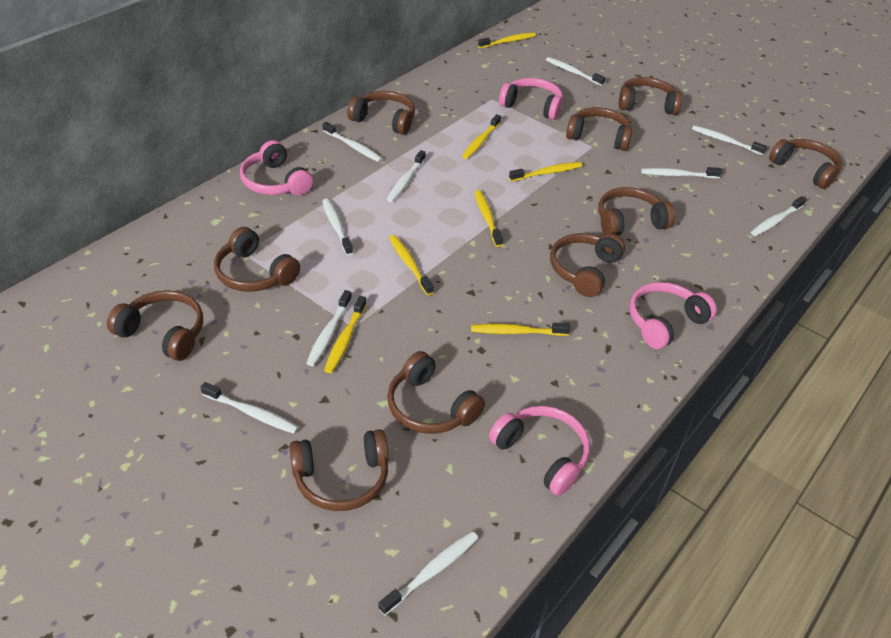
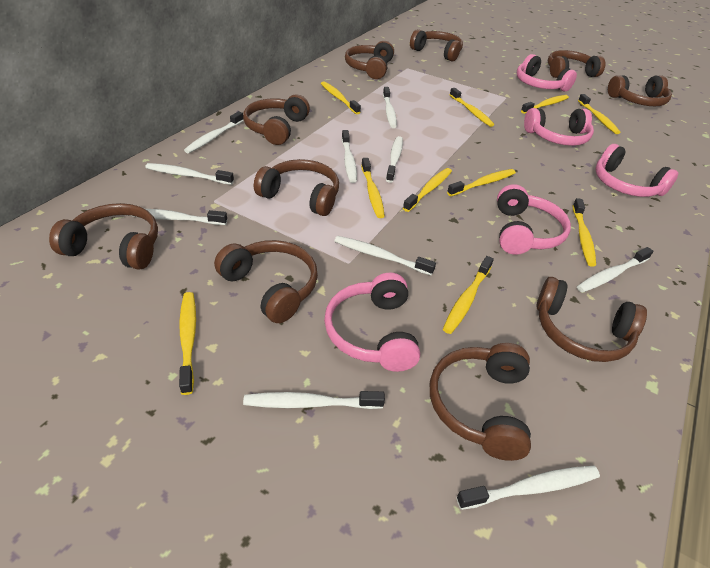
pink headphones: 4 -> 5
yellow toothbrush: 7 -> 10

